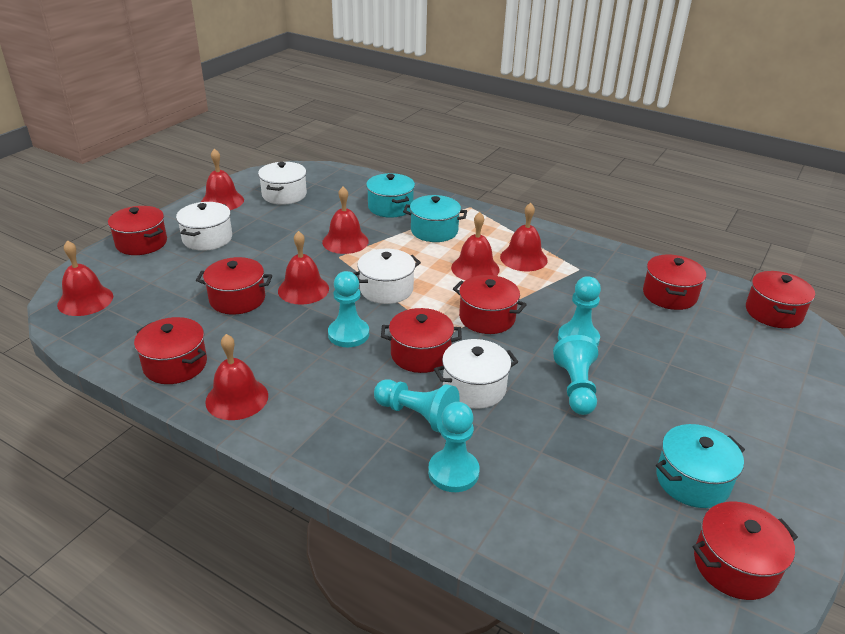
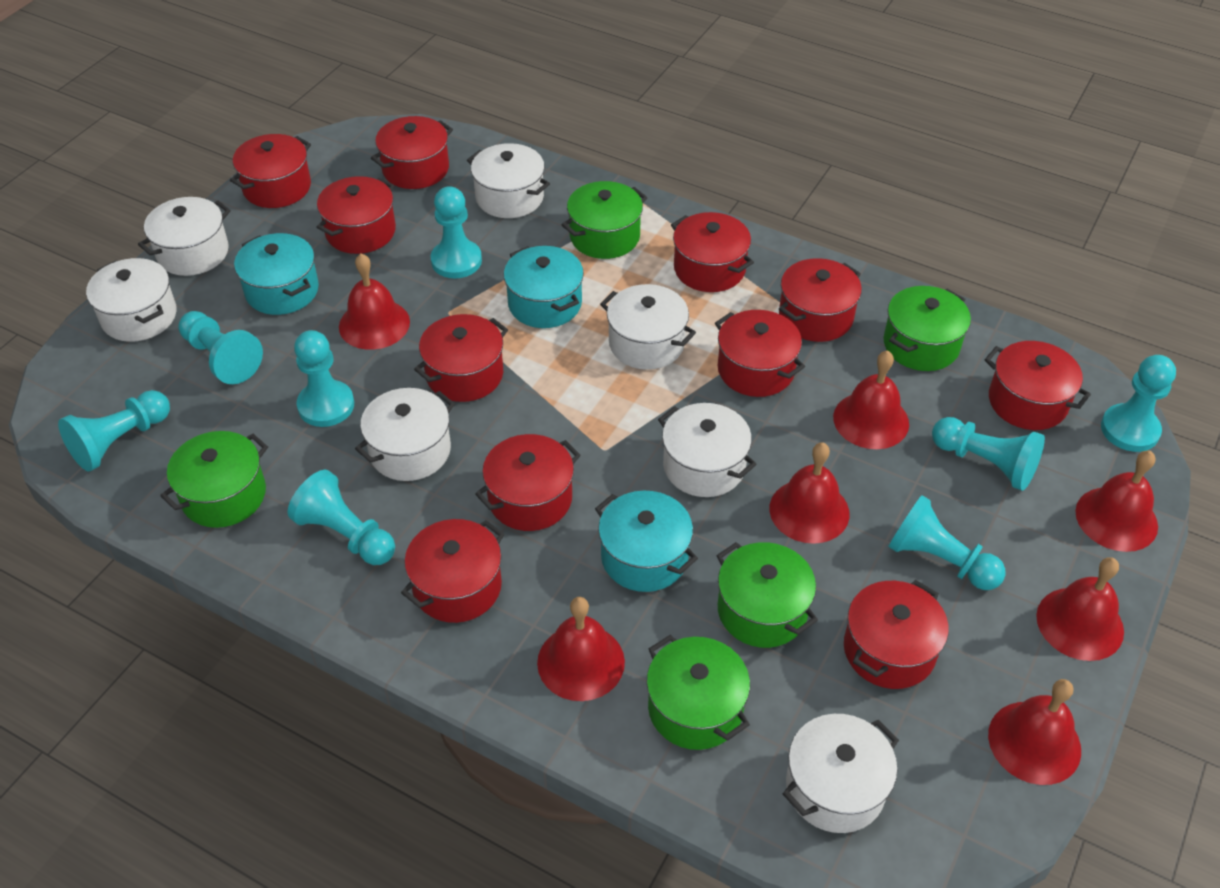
green pot: 0 -> 5
red pot: 8 -> 11
turquoise pawn: 5 -> 8
white pot: 4 -> 7

